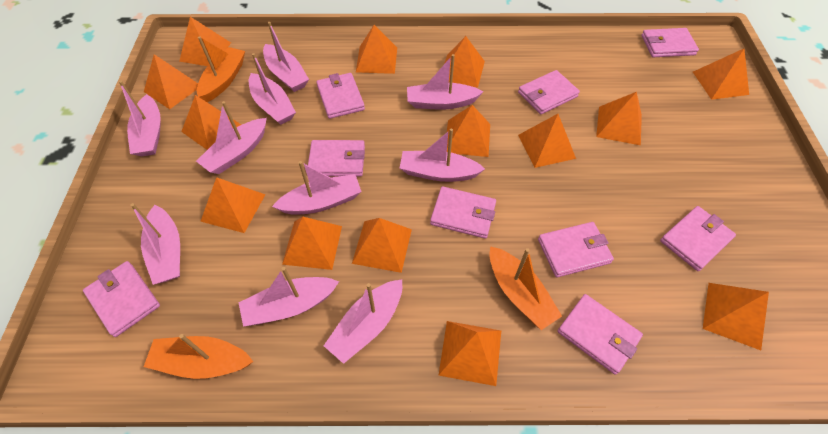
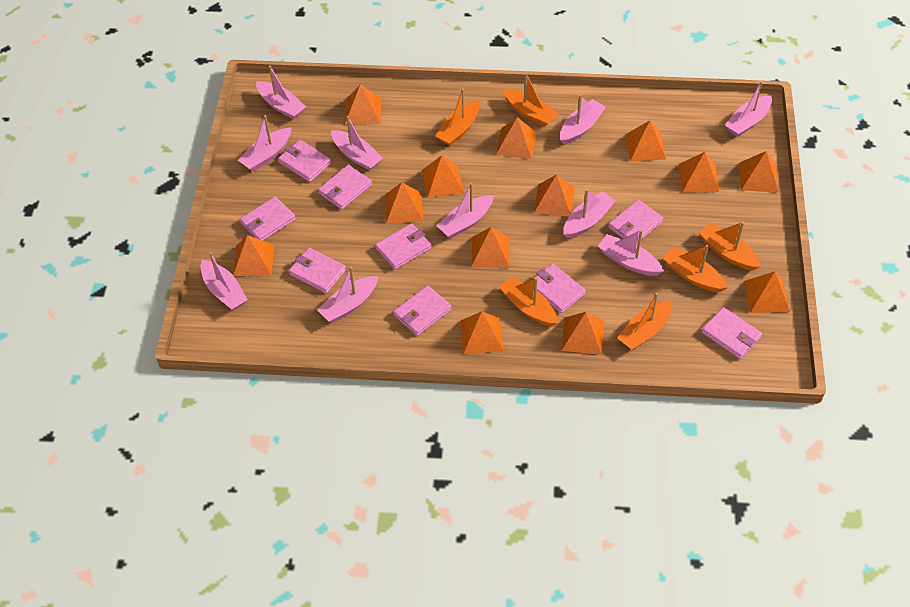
orange boat: 3 -> 6
orange pyramid: 14 -> 13

